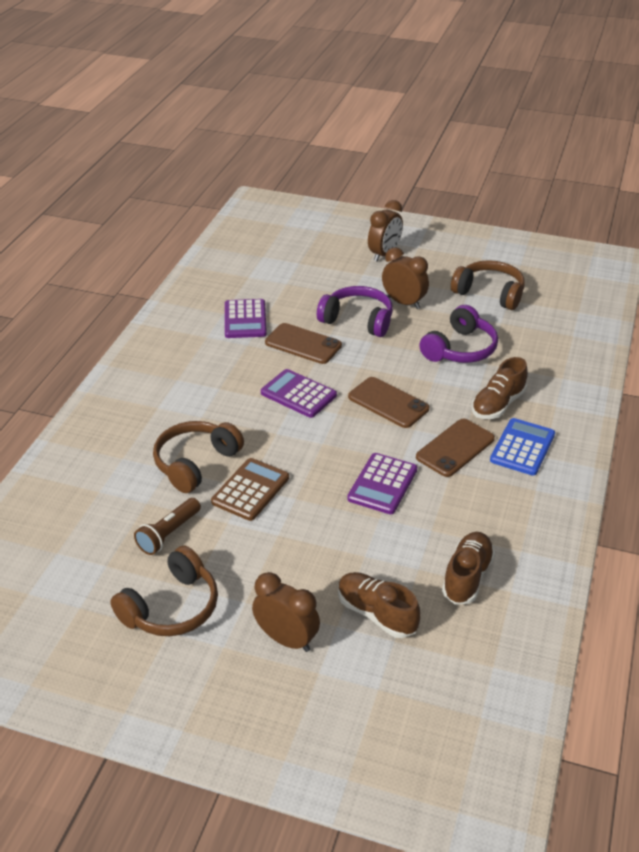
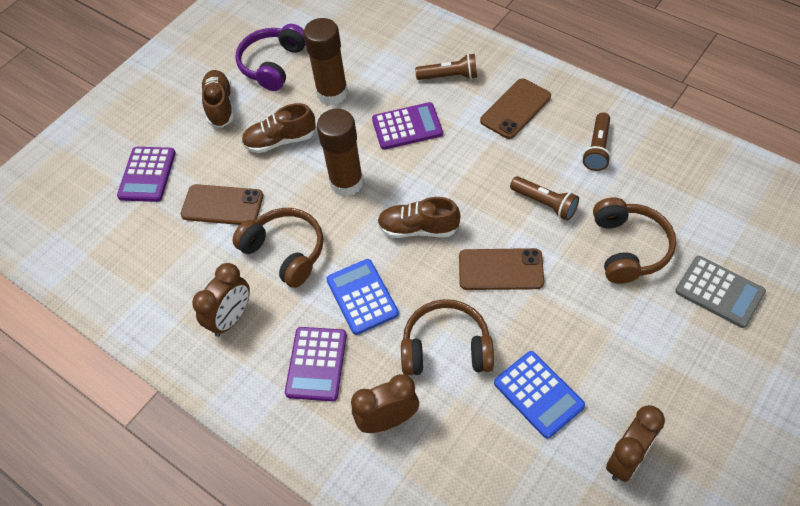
blue calculator: 1 -> 2
brown calculator: 1 -> 0
brown flashlight: 1 -> 3
brown glue stick: 0 -> 2
grey calculator: 0 -> 1
purple headphones: 2 -> 1

